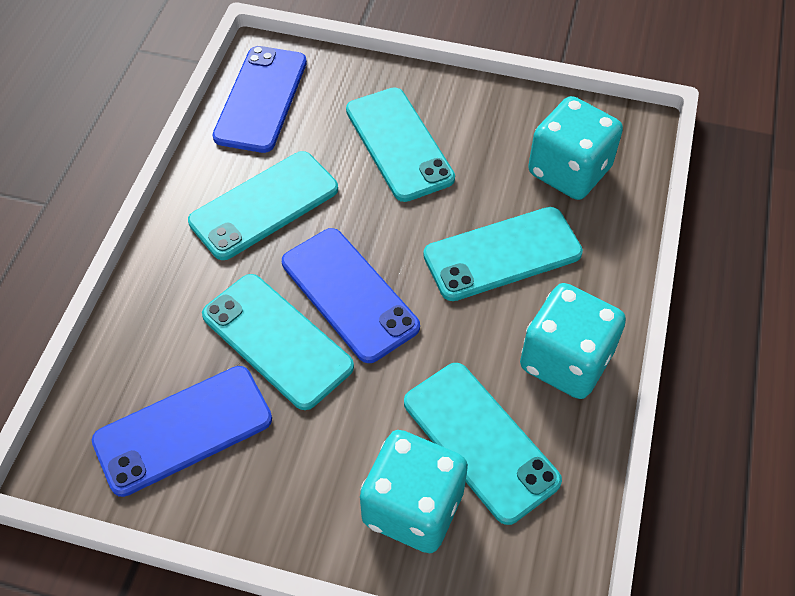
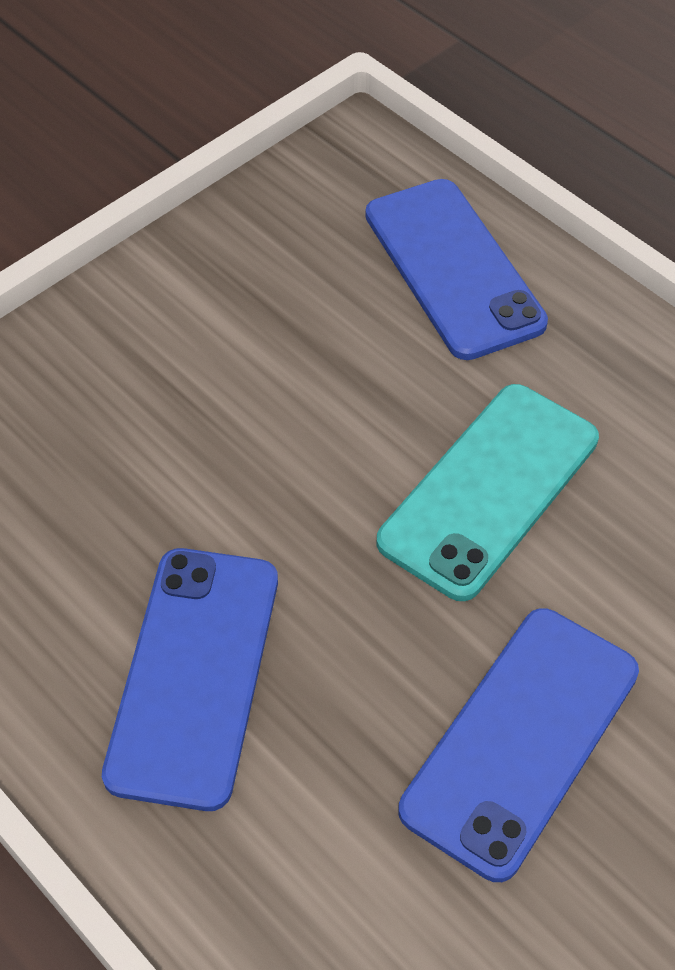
turquoise dice: 3 -> 0
turquoise phone: 5 -> 1

